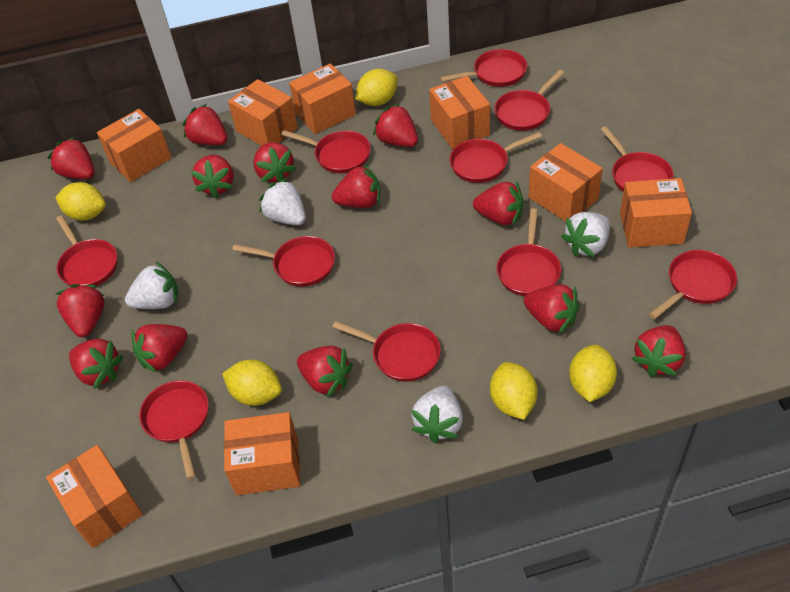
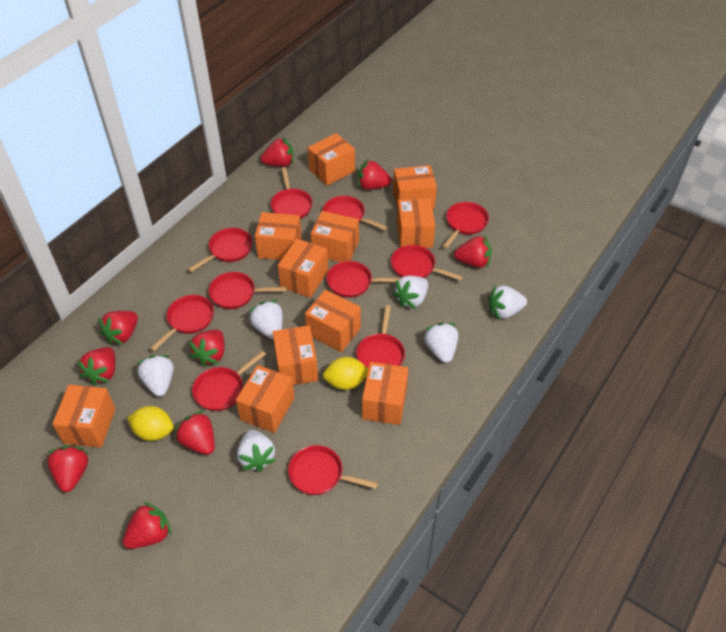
orange box: 8 -> 11
red strawberry: 13 -> 9
white strawberry: 4 -> 6
yellow lemon: 5 -> 2

